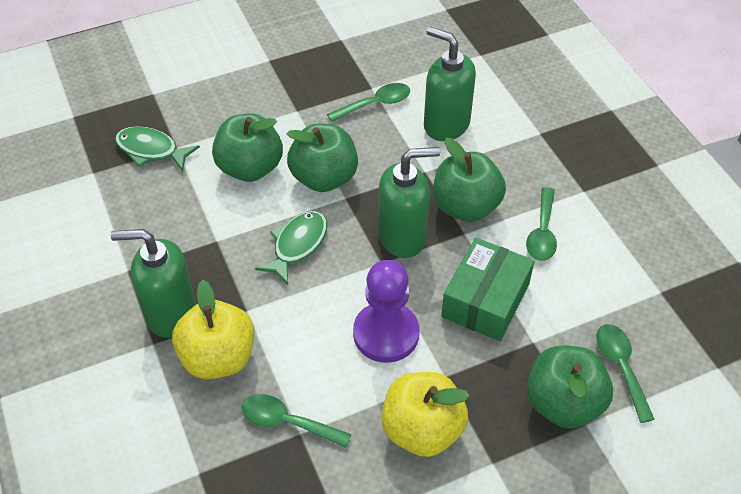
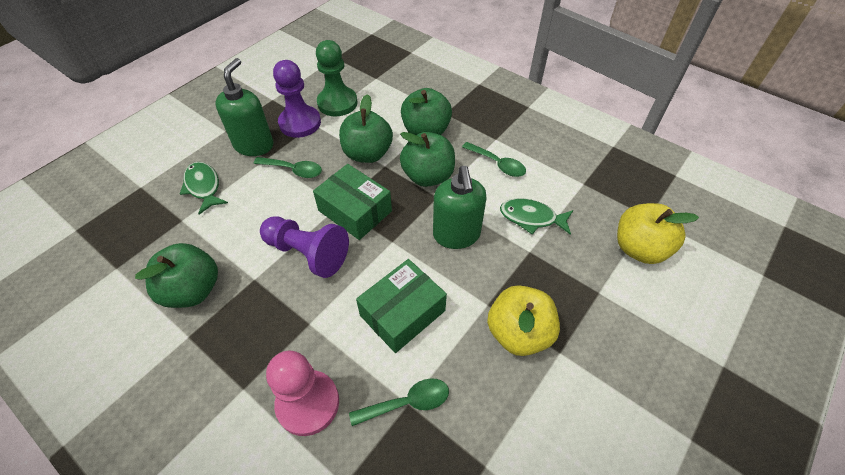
green box: 1 -> 2
green pawn: 0 -> 1
green soap dispenser: 3 -> 2
green spoon: 4 -> 3
pink pawn: 0 -> 1
purple pawn: 1 -> 2

